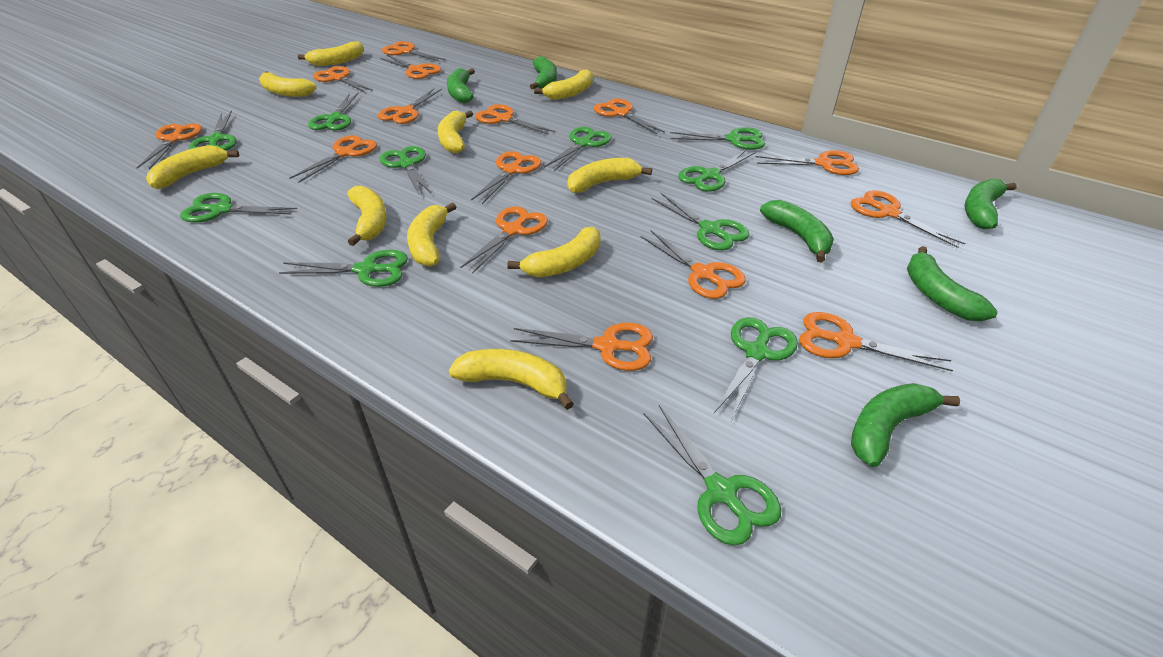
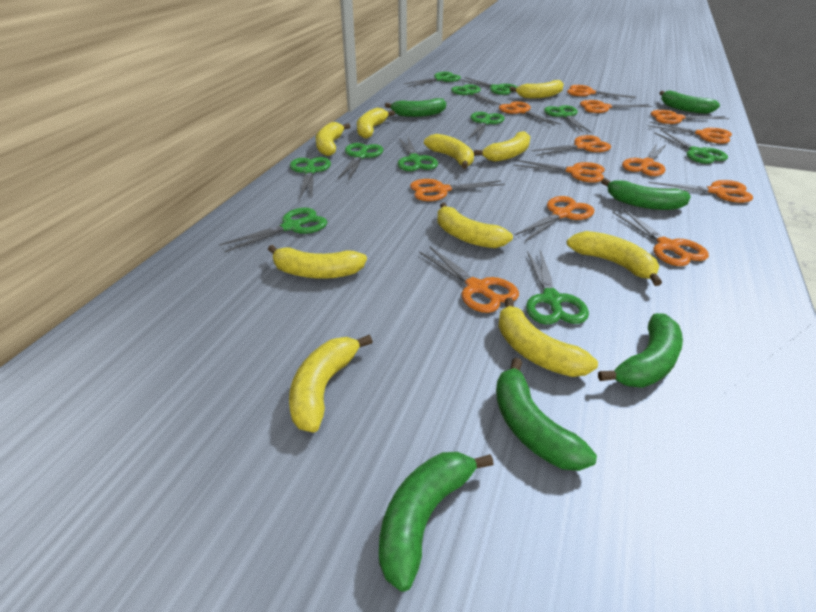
orange scissors: 15 -> 13

